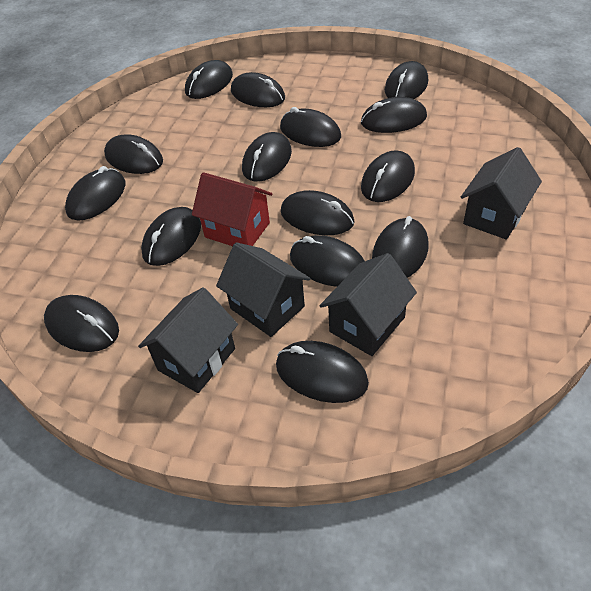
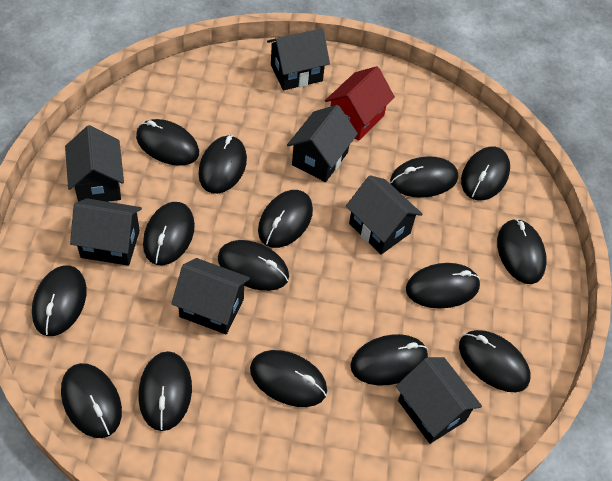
black house: 4 -> 7

